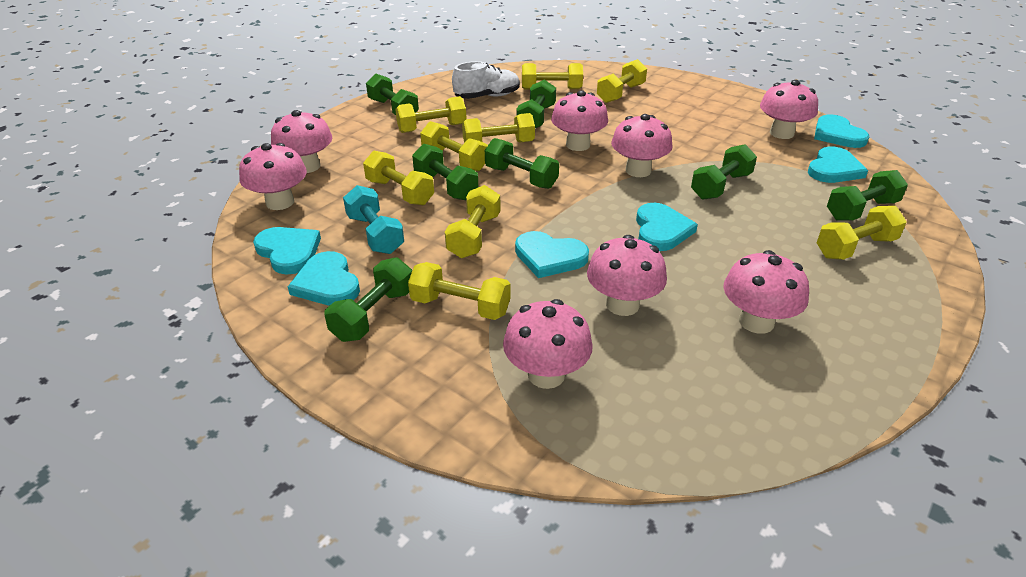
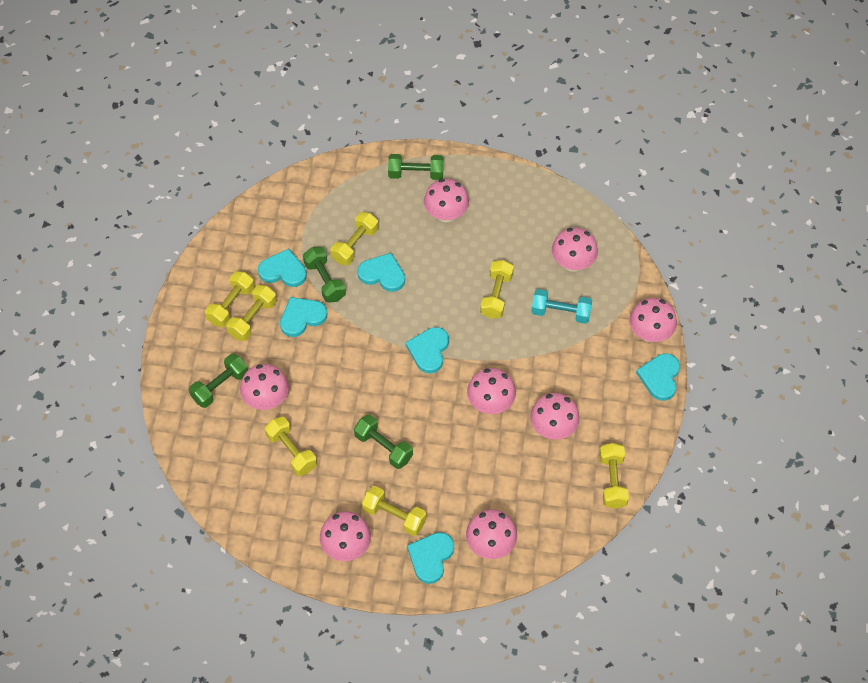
green dumbbell: 7 -> 4
white shoe: 1 -> 0
yellow dumbbell: 9 -> 7

